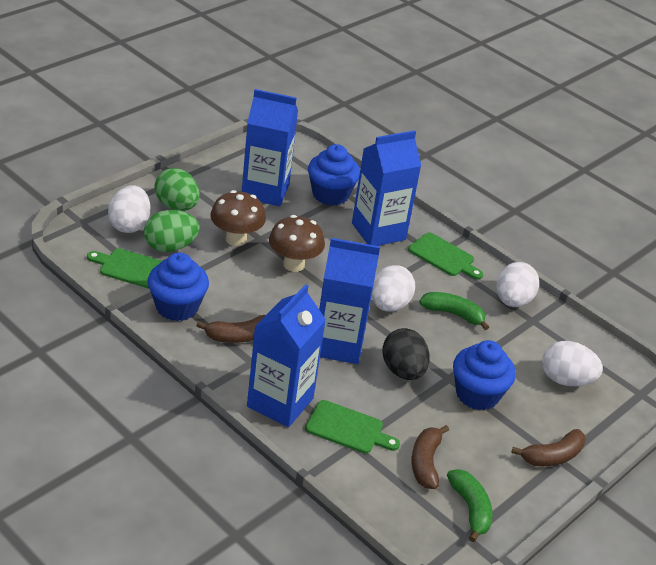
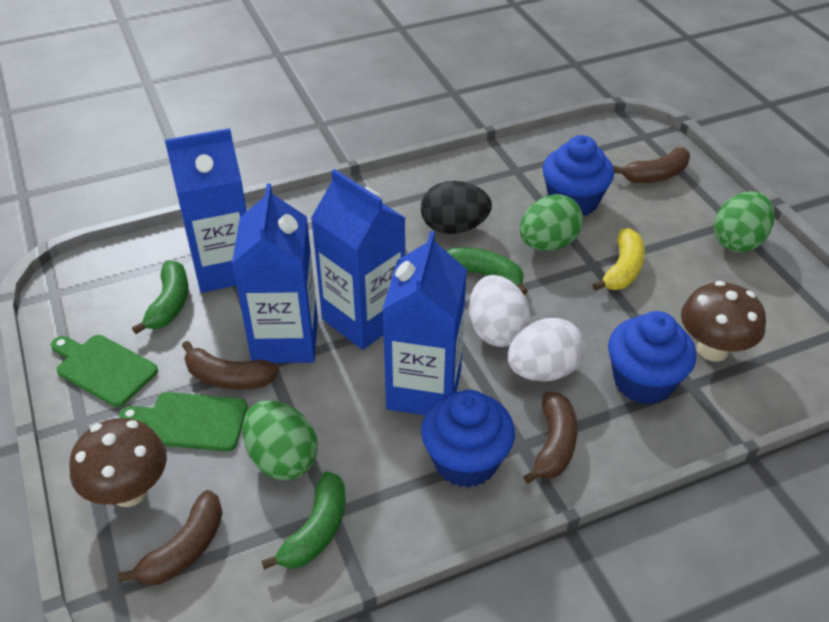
brown banana: 3 -> 4
green banana: 2 -> 3
green cutting board: 3 -> 2
green egg: 2 -> 3
white egg: 4 -> 2
yellow banana: 0 -> 1

